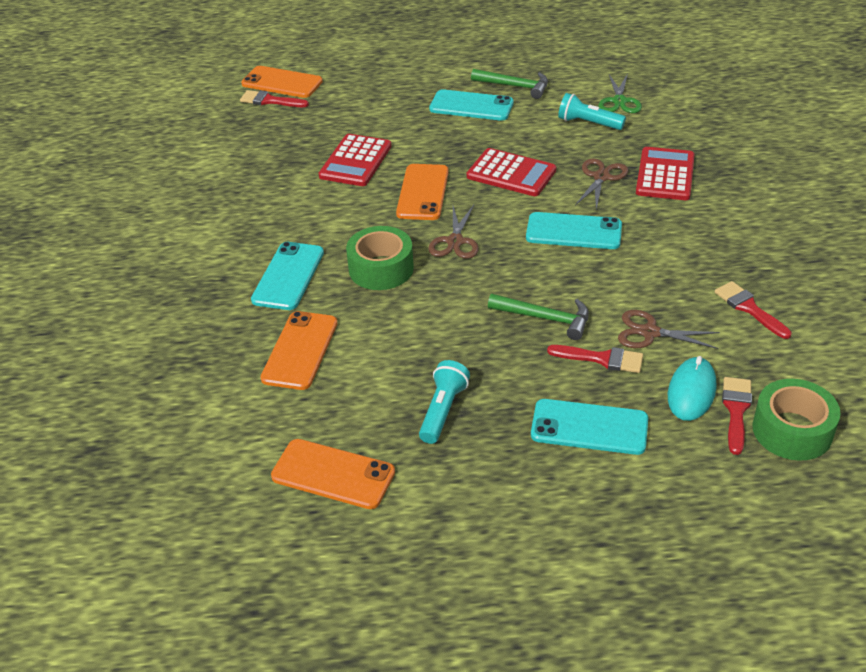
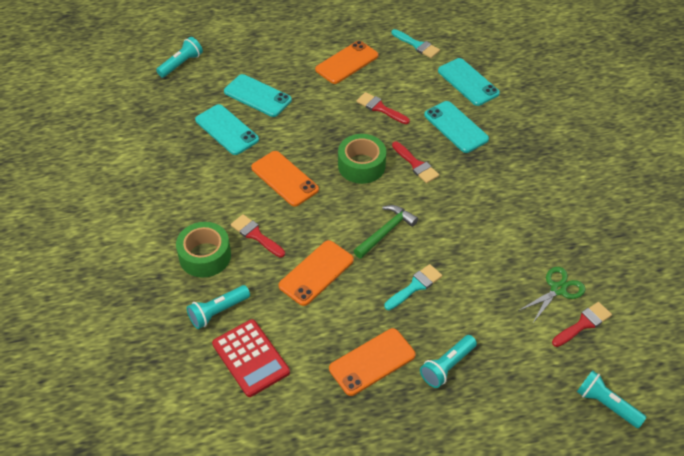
brown scissors: 3 -> 0
green hammer: 2 -> 1
red calculator: 3 -> 1
turquoise brush: 0 -> 2
turquoise flashlight: 2 -> 4
turquoise mouse: 1 -> 0

